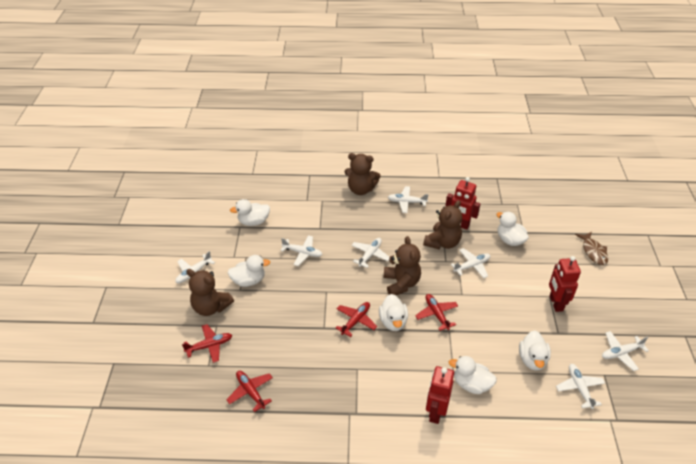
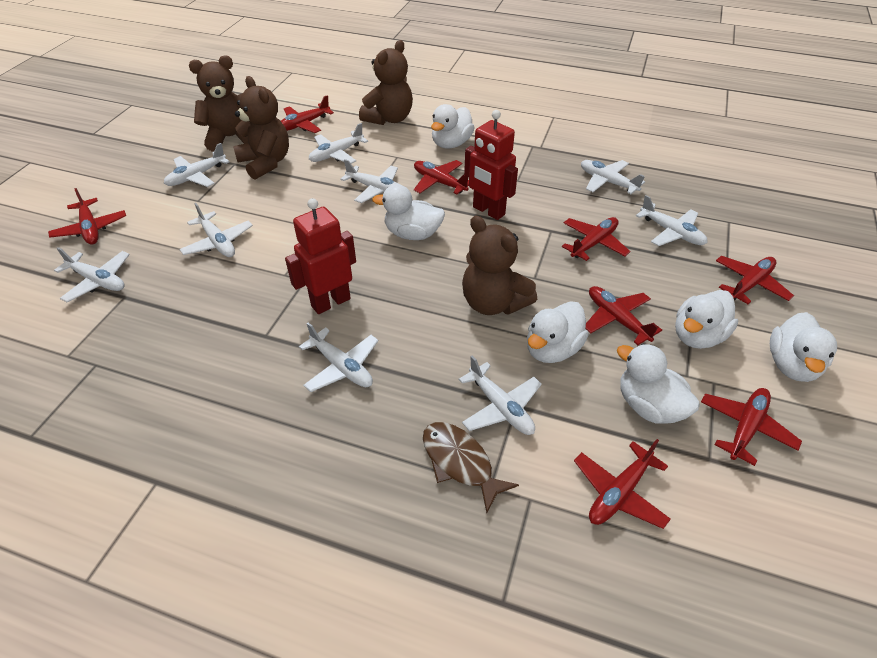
red plane: 4 -> 8
red robot: 3 -> 2
white plane: 7 -> 9

